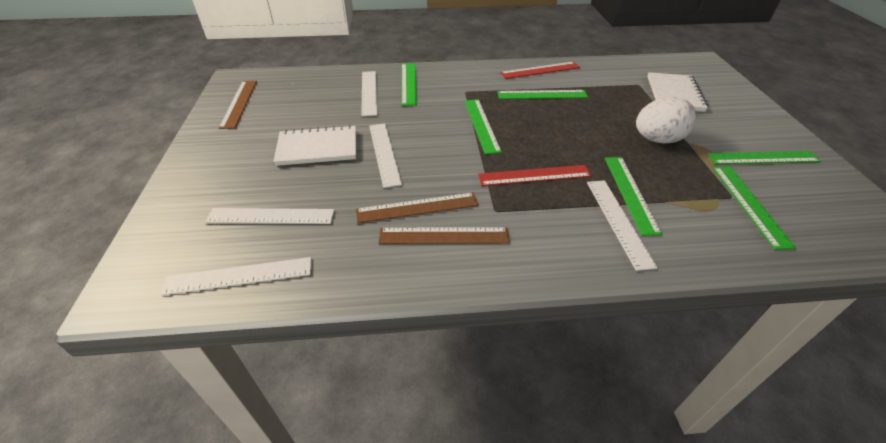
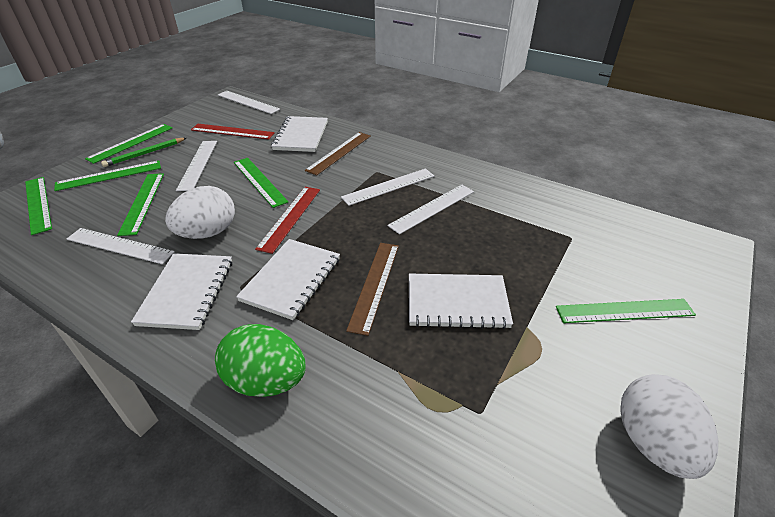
brown ruler: 3 -> 2
green egg: 0 -> 1
green pencil: 0 -> 1
white egg: 1 -> 2
white notebook: 2 -> 4

